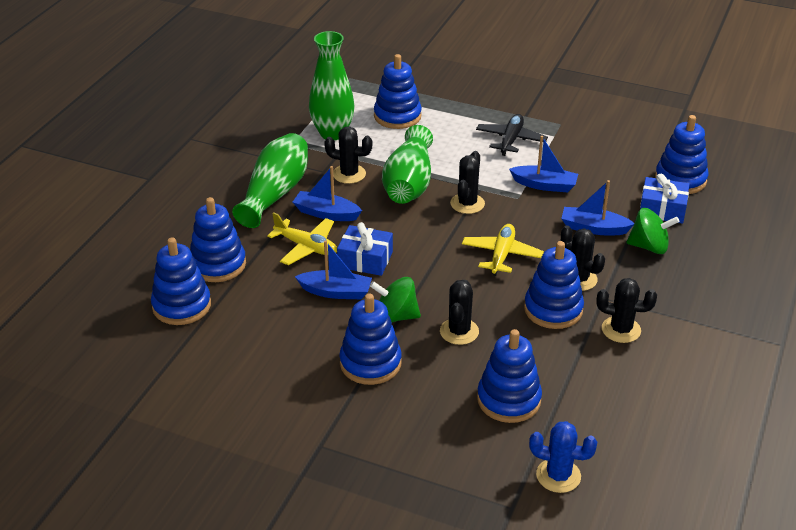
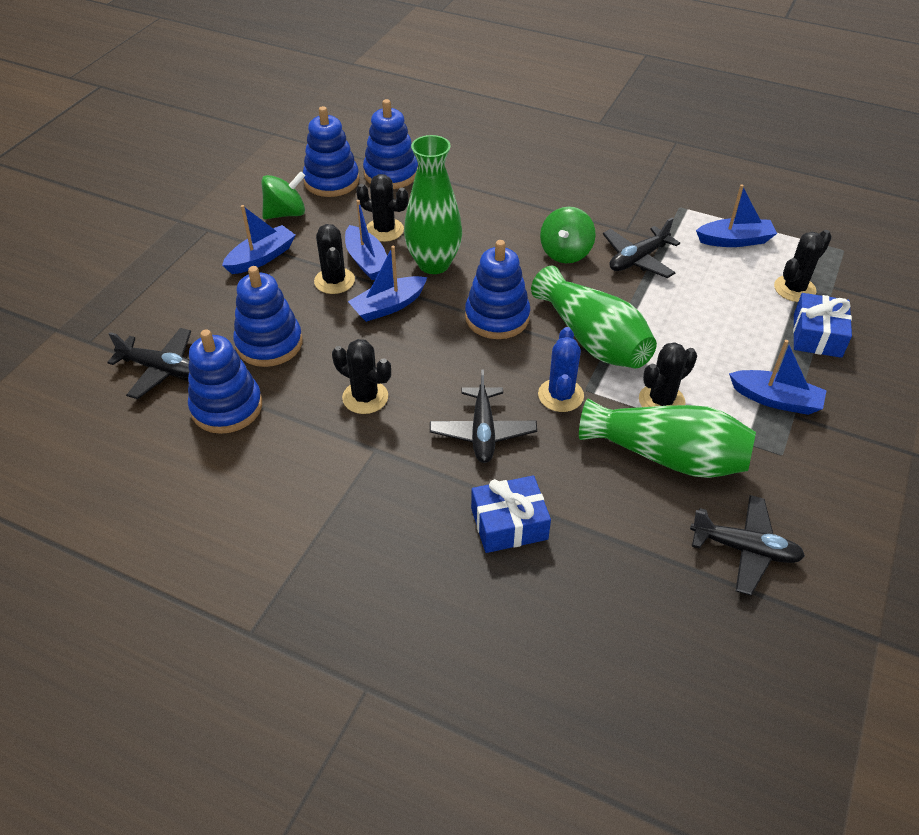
black plane: 1 -> 4
blue boat: 4 -> 5
blue stacking toy: 7 -> 5
yellow plane: 2 -> 0

